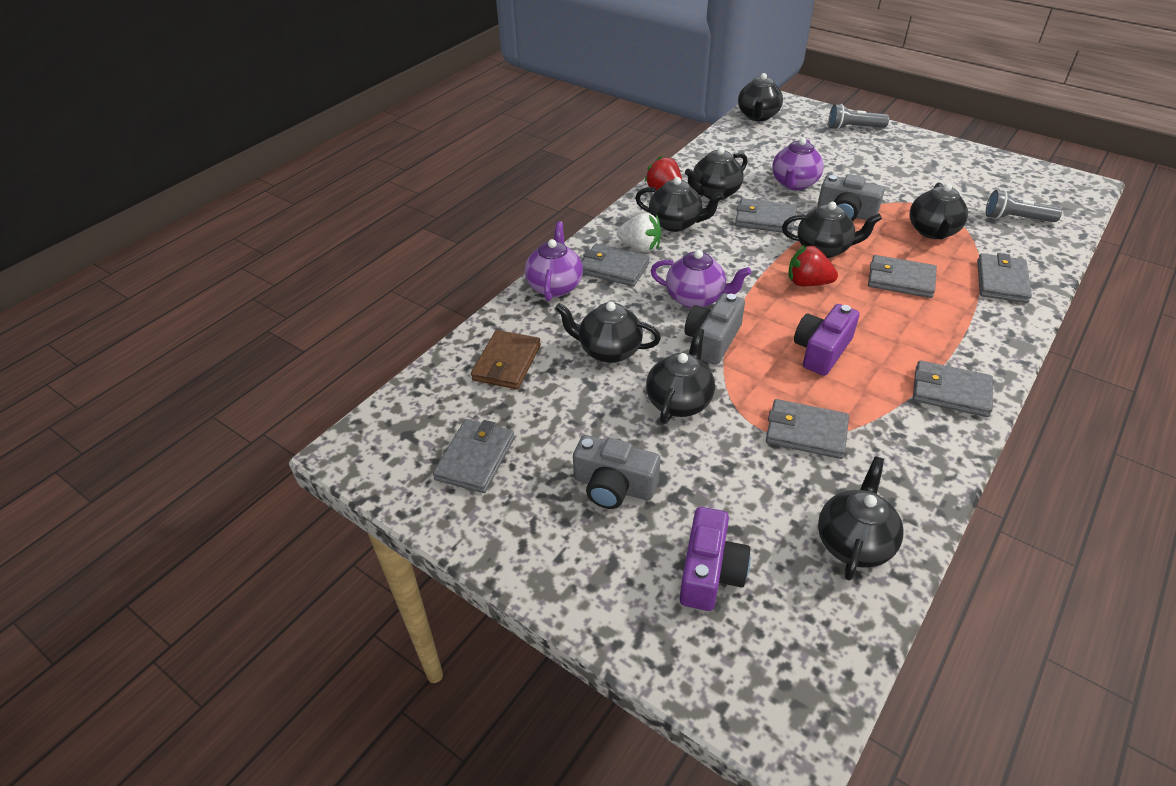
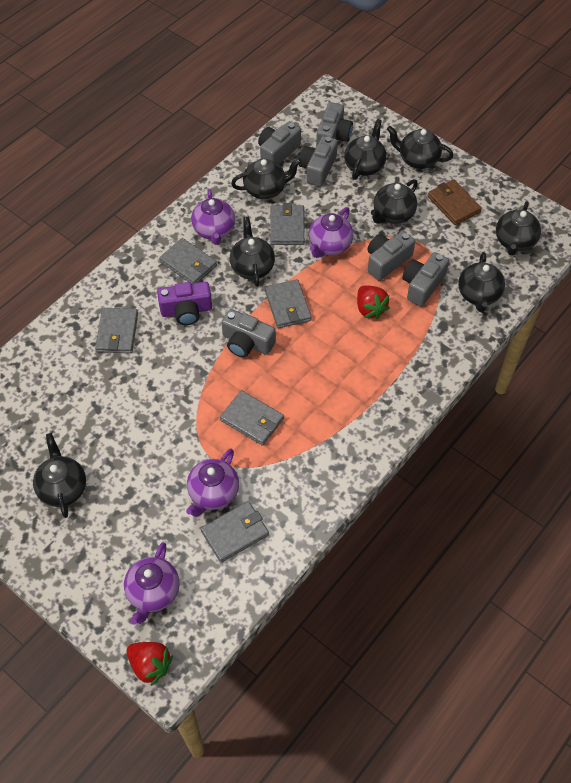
grey camera: 3 -> 6
grey flashlight: 2 -> 0
grey wallet: 7 -> 6
purple camera: 2 -> 1
purple teapot: 3 -> 4
white strawberry: 1 -> 0

